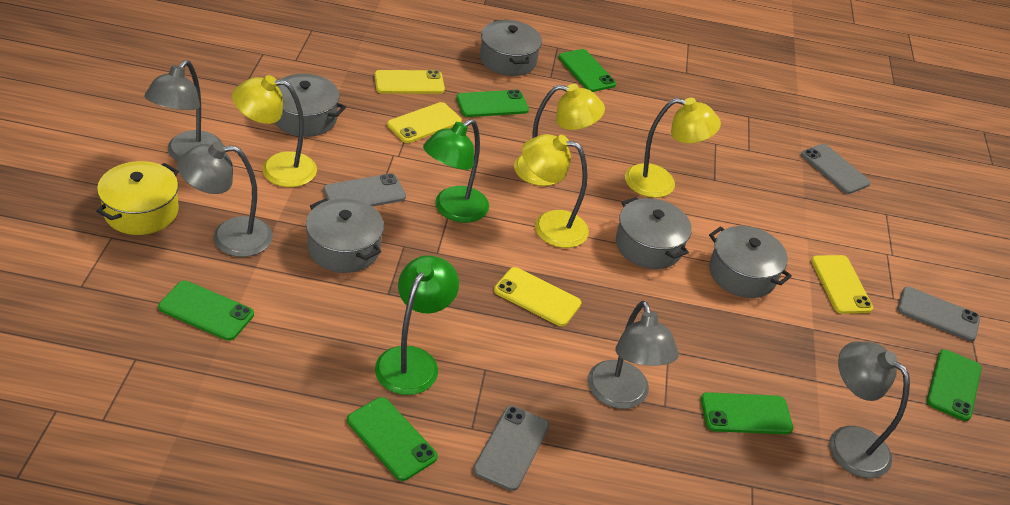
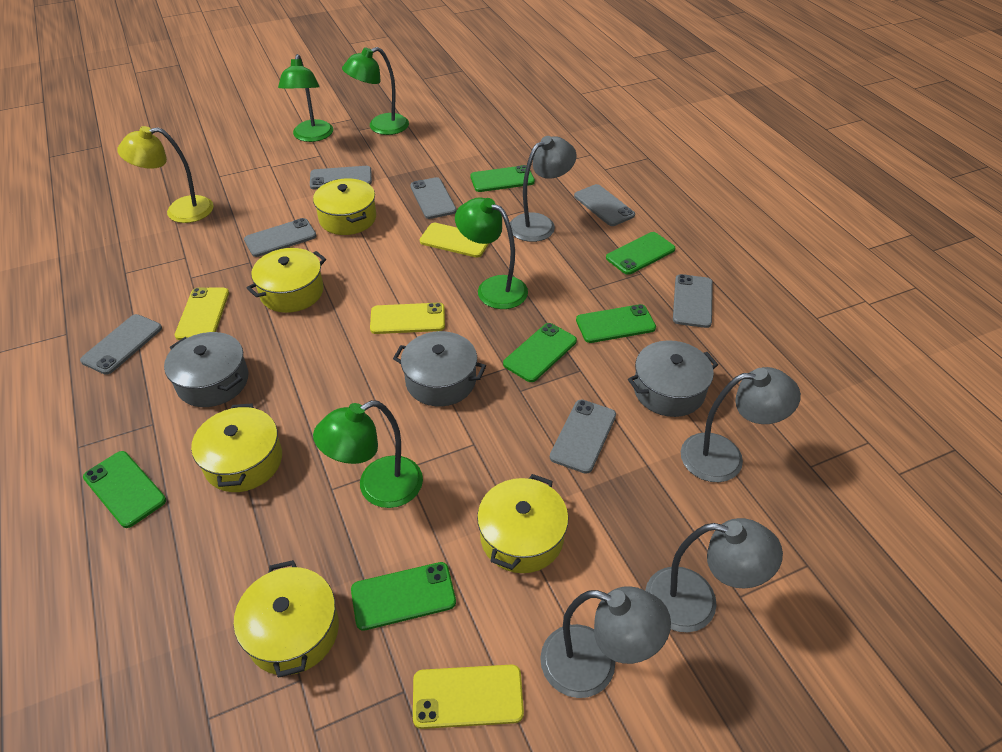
green lamp: 2 -> 4
grey phone: 4 -> 7
grey pot: 5 -> 3
yellow lamp: 4 -> 1
yellow pot: 1 -> 5

